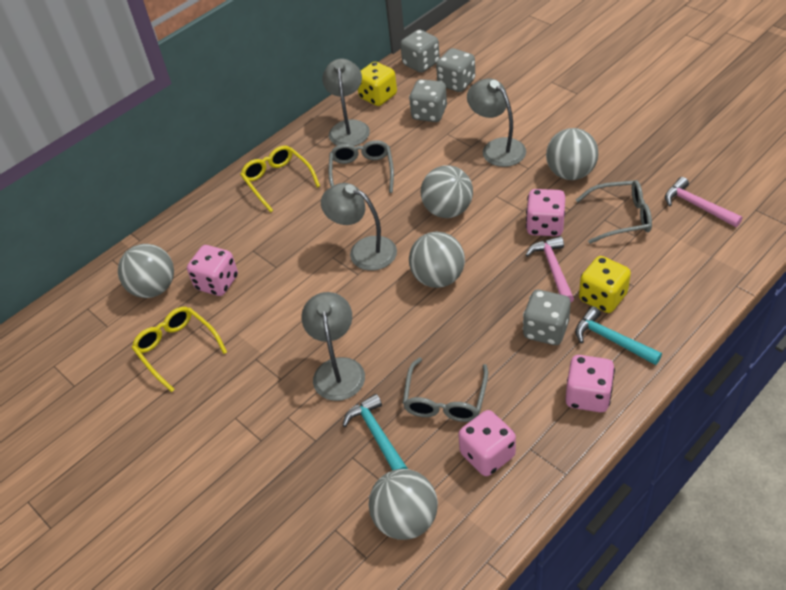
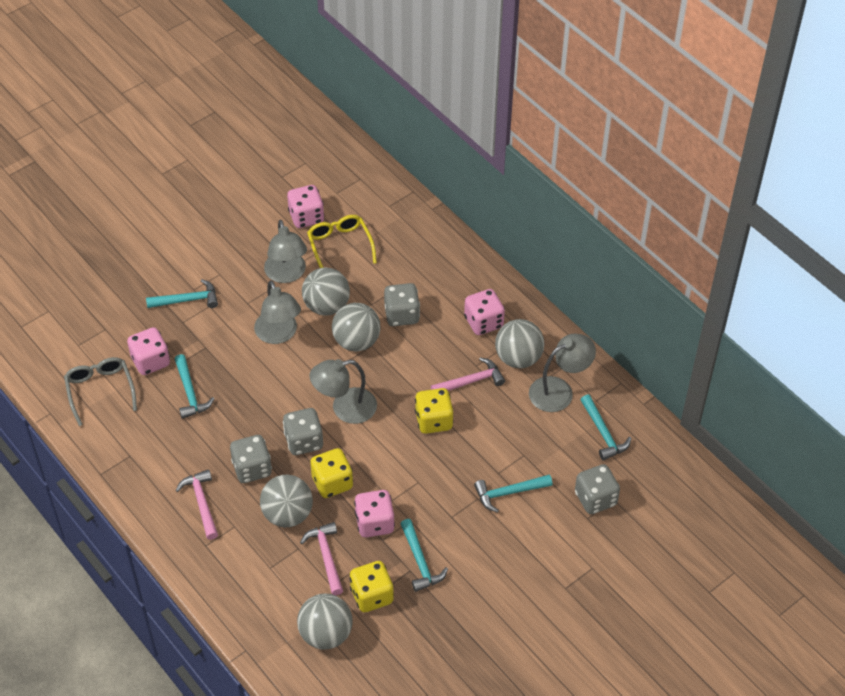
grey glasses: 3 -> 1
pink hammer: 2 -> 3
turquoise hammer: 2 -> 5
yellow dice: 2 -> 3
yellow glasses: 2 -> 1

